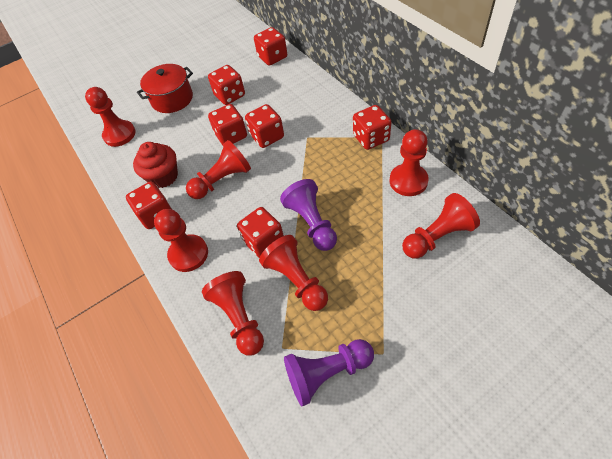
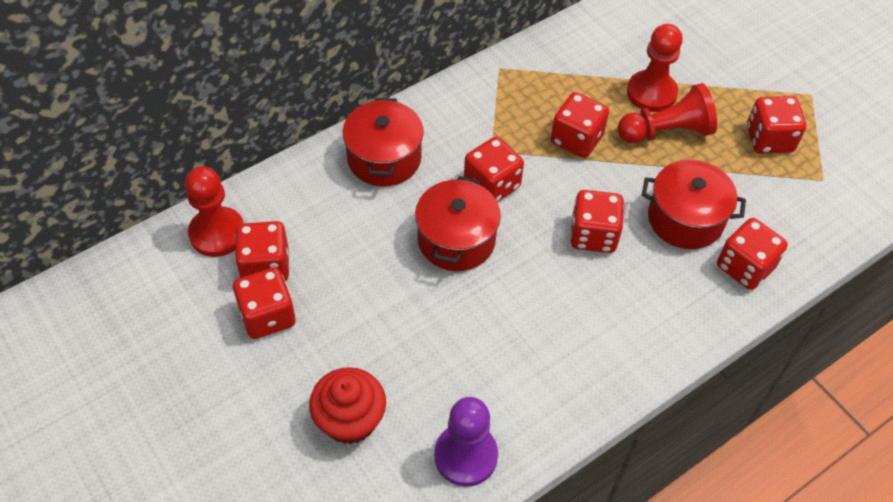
purple pawn: 2 -> 1
red pawn: 7 -> 3
red pot: 1 -> 3

